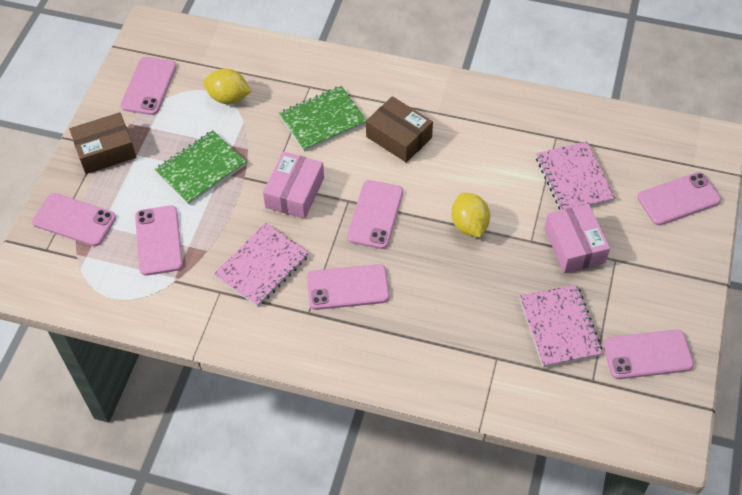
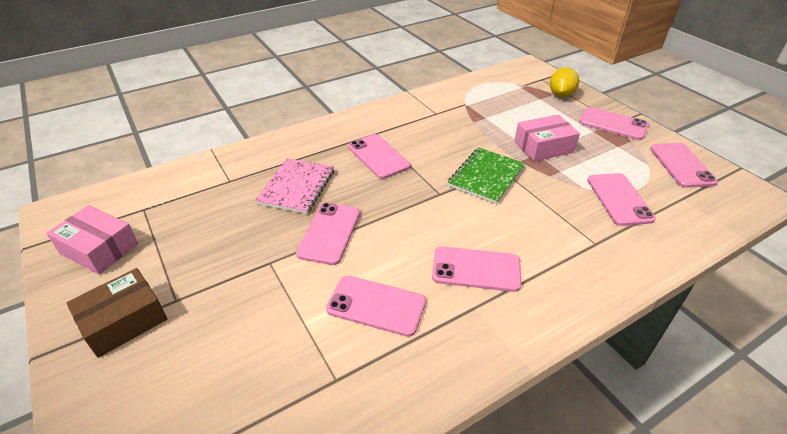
brown box: 2 -> 1
green notebook: 2 -> 1
pink notebook: 3 -> 1
yellow lemon: 2 -> 1

